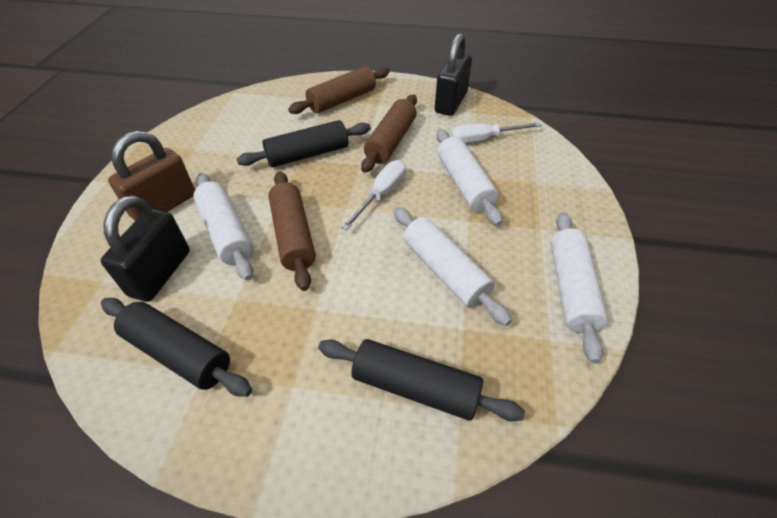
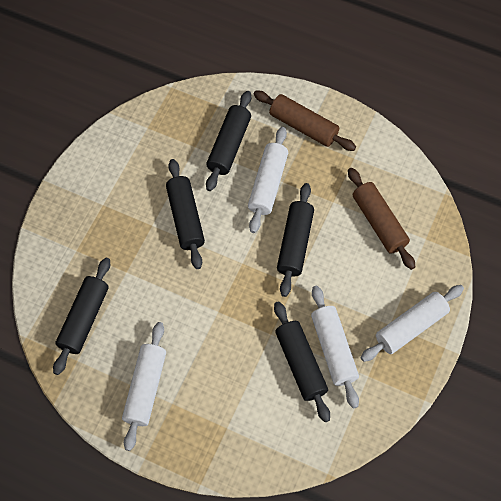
black padlock: 2 -> 0
black rolling pin: 3 -> 5
brown padlock: 1 -> 0
brown rolling pin: 3 -> 2
white screwdriver: 2 -> 0

